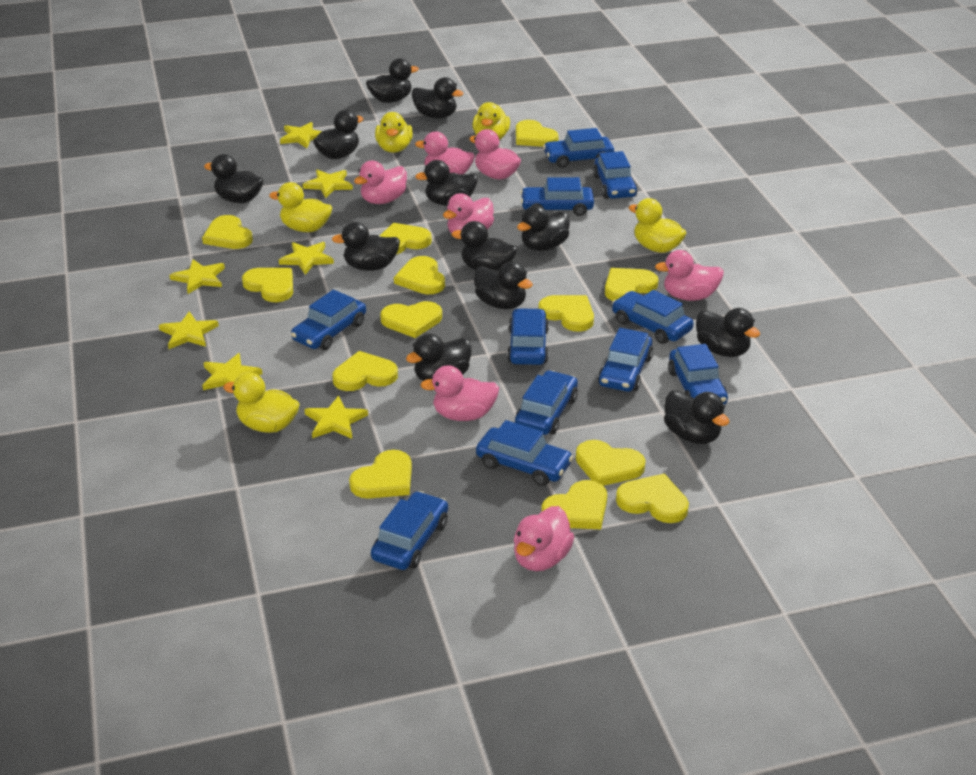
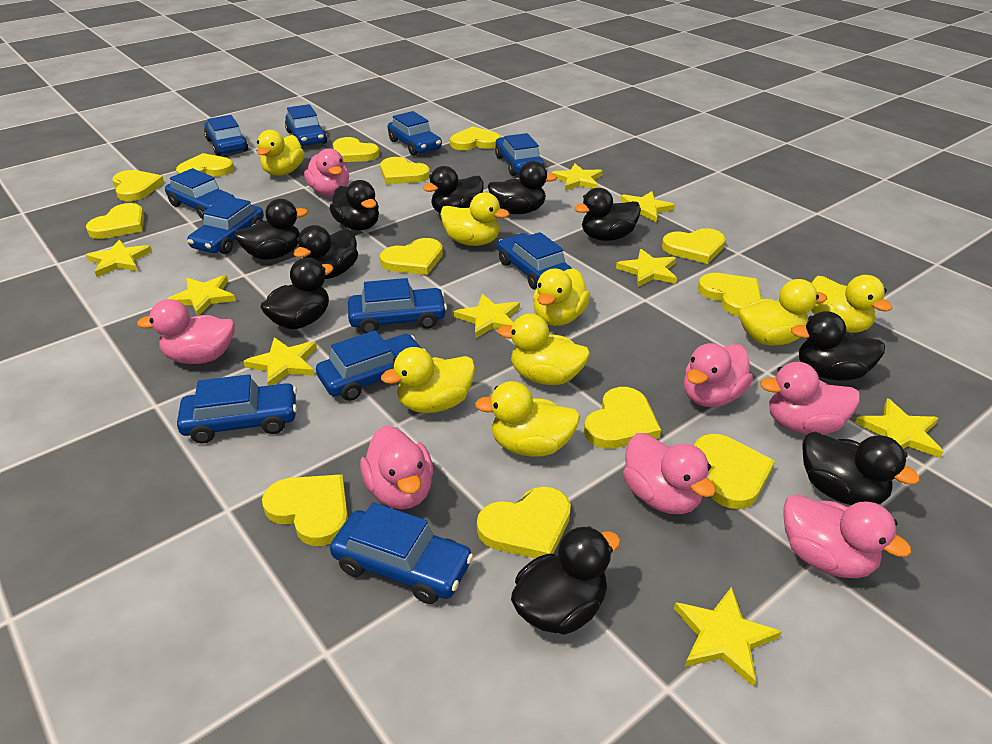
black duck: 12 -> 10
yellow duck: 5 -> 8
yellow star: 7 -> 9

